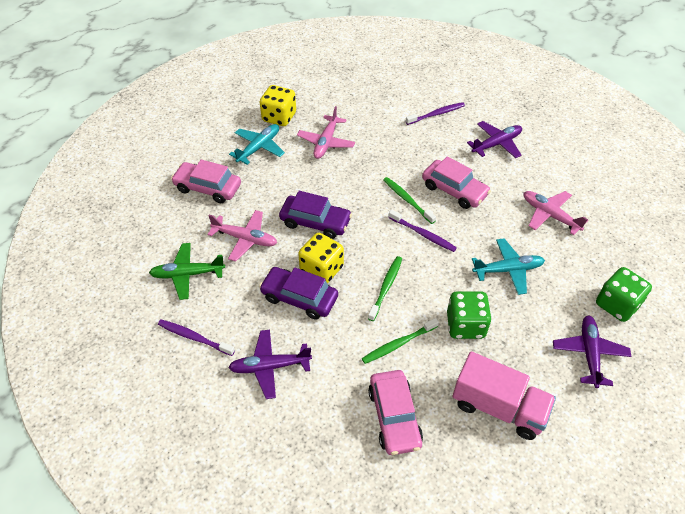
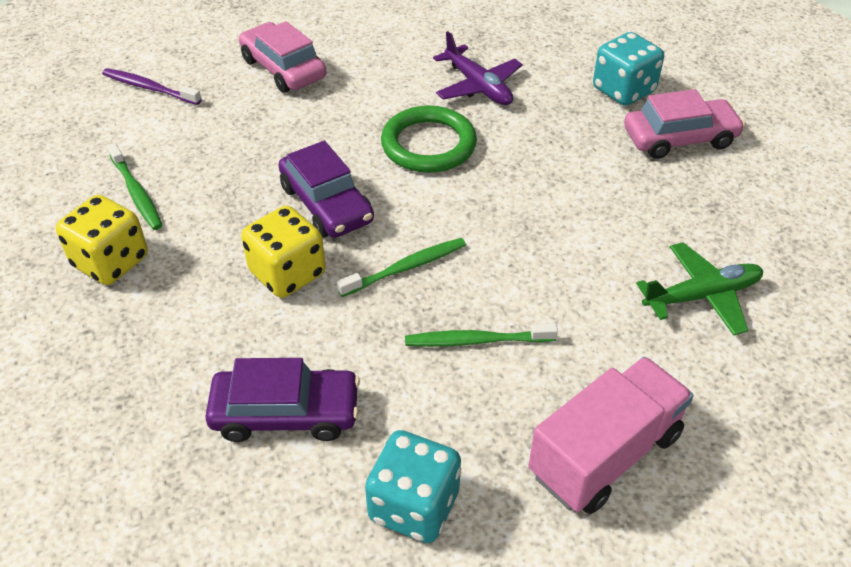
green dice: 2 -> 0
green ring: 0 -> 1
pink car: 3 -> 2
pink plane: 3 -> 0
purple plane: 3 -> 1
purple toothbrush: 3 -> 1
turquoise dice: 0 -> 2
turquoise plane: 2 -> 0

